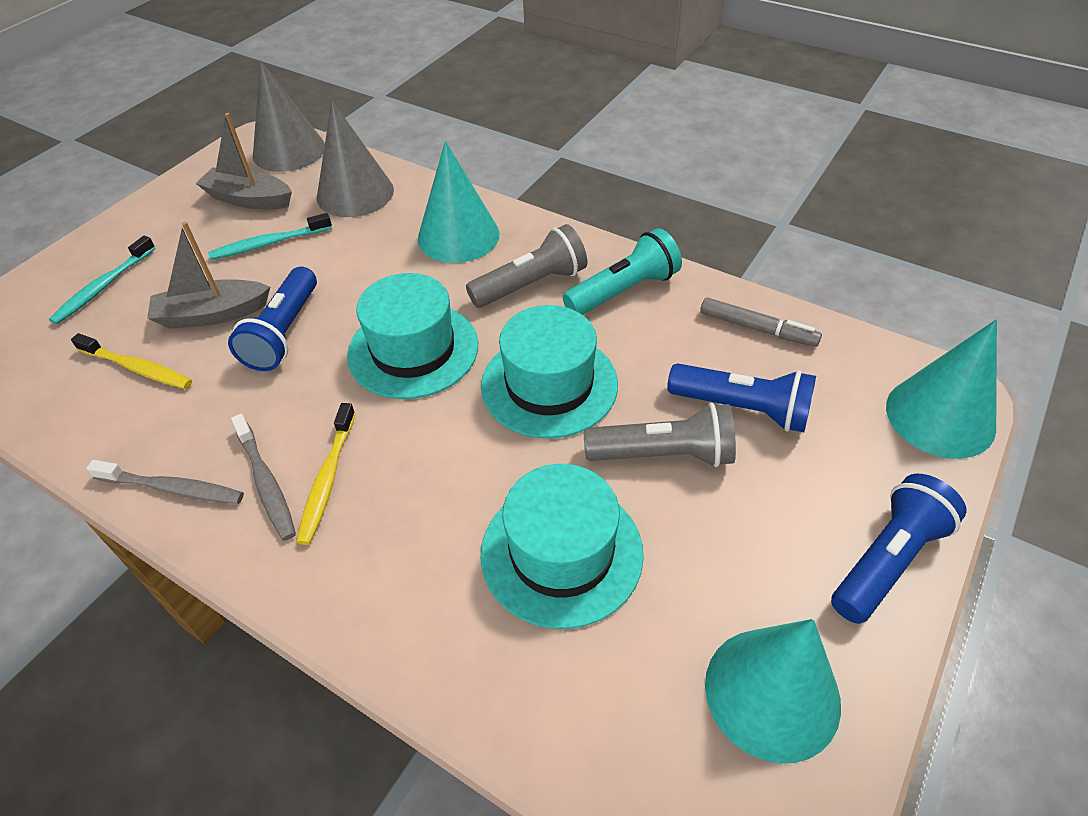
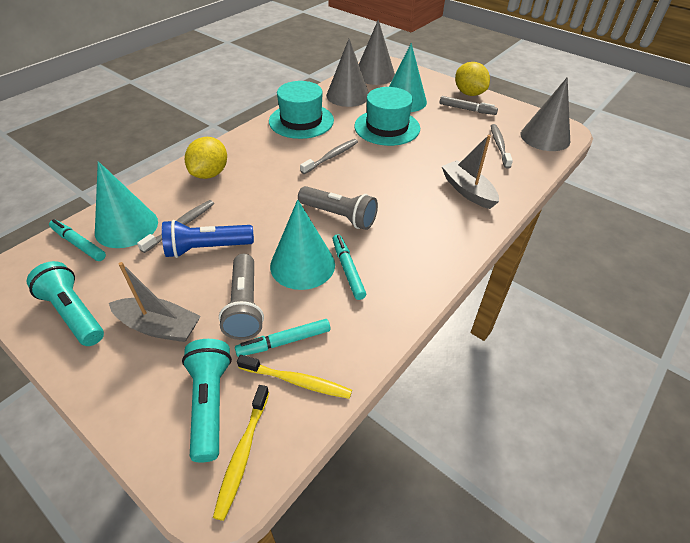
blue flashlight: 3 -> 1
grey cone: 2 -> 3
grey toothbrush: 2 -> 3
turquoise flashlight: 1 -> 2
turquoise hat: 3 -> 2
turquoise marker: 0 -> 3
turquoise toothbrush: 2 -> 0
yellow lemon: 0 -> 2

